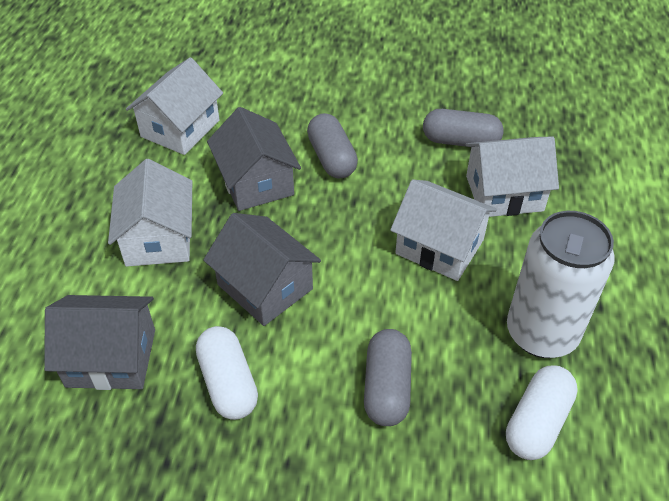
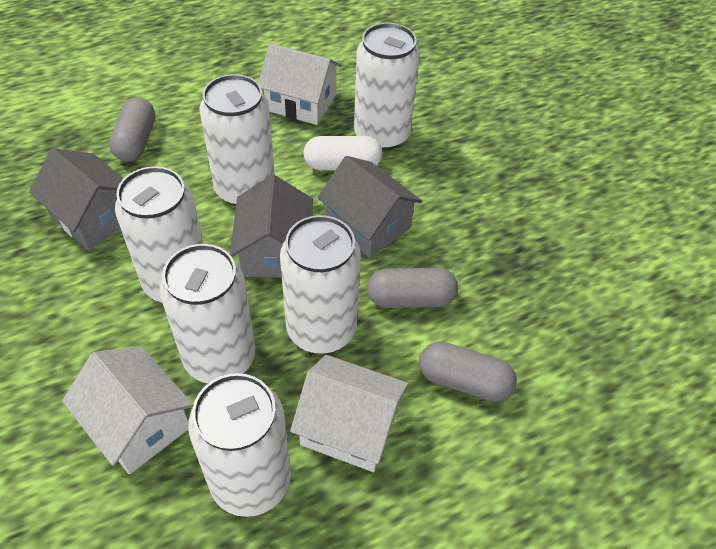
white can: 1 -> 6
white capsule: 2 -> 1
white house: 4 -> 3

